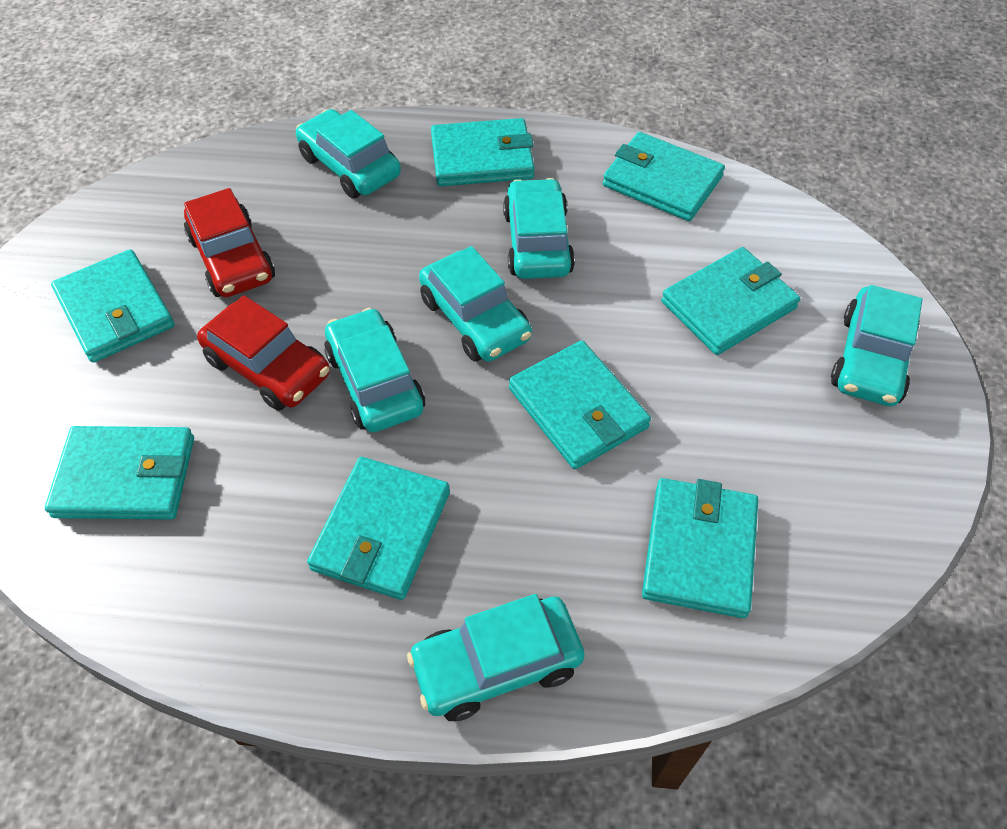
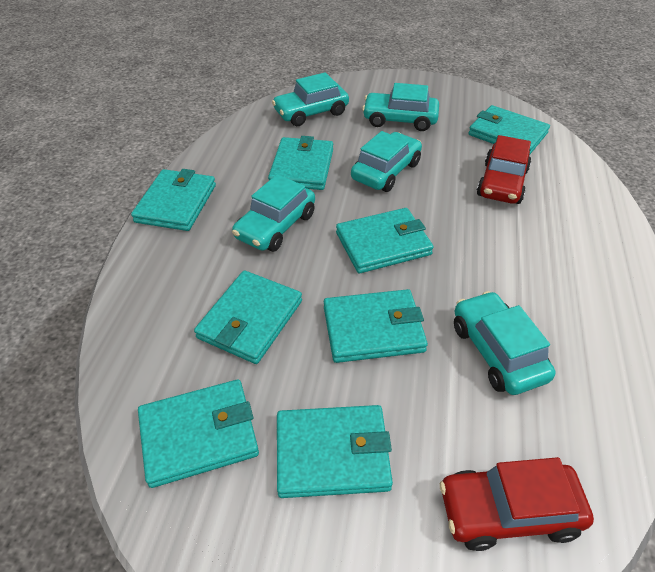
turquoise car: 6 -> 5

